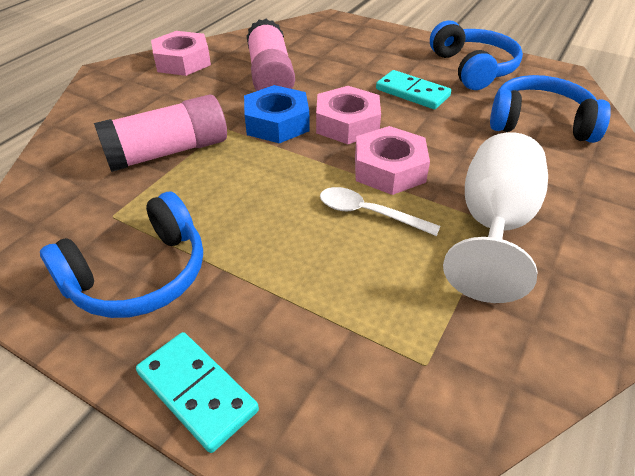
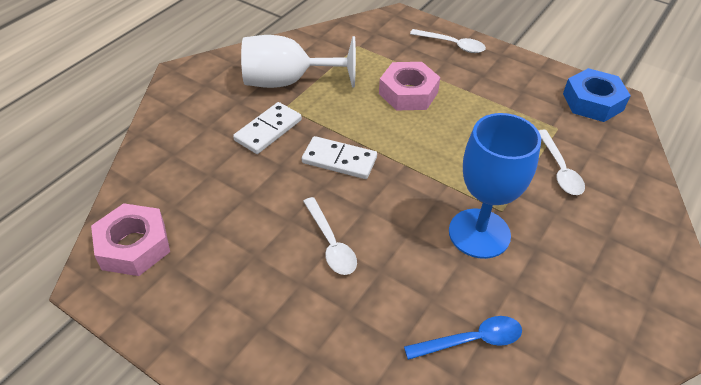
blue goblet: 0 -> 1
blue headphones: 3 -> 0
blue spoon: 0 -> 1
pink glue stick: 2 -> 0
pink nut: 3 -> 2
turquoise domino: 2 -> 0
white domino: 0 -> 2
white spoon: 1 -> 3

